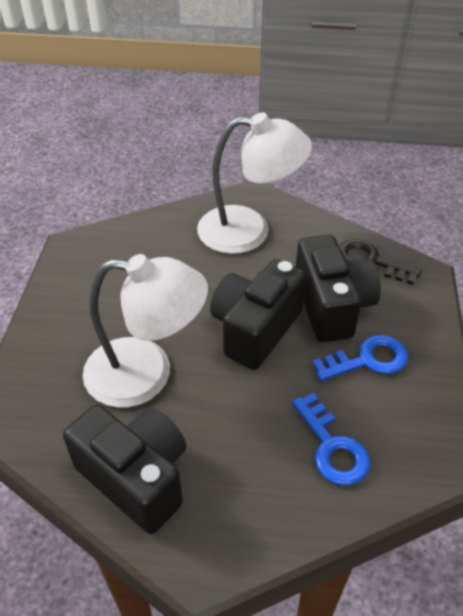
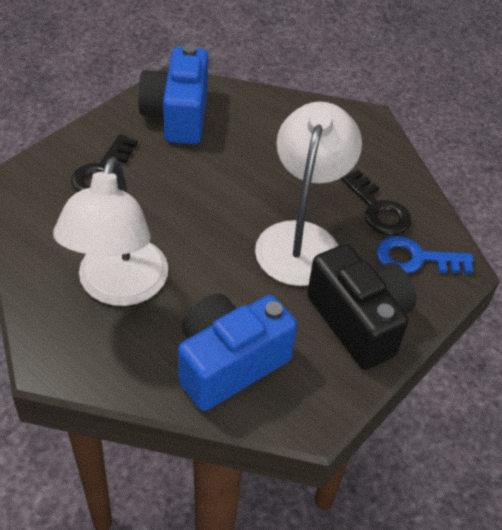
black camera: 3 -> 1
black key: 1 -> 2
blue camera: 0 -> 2
blue key: 2 -> 1

